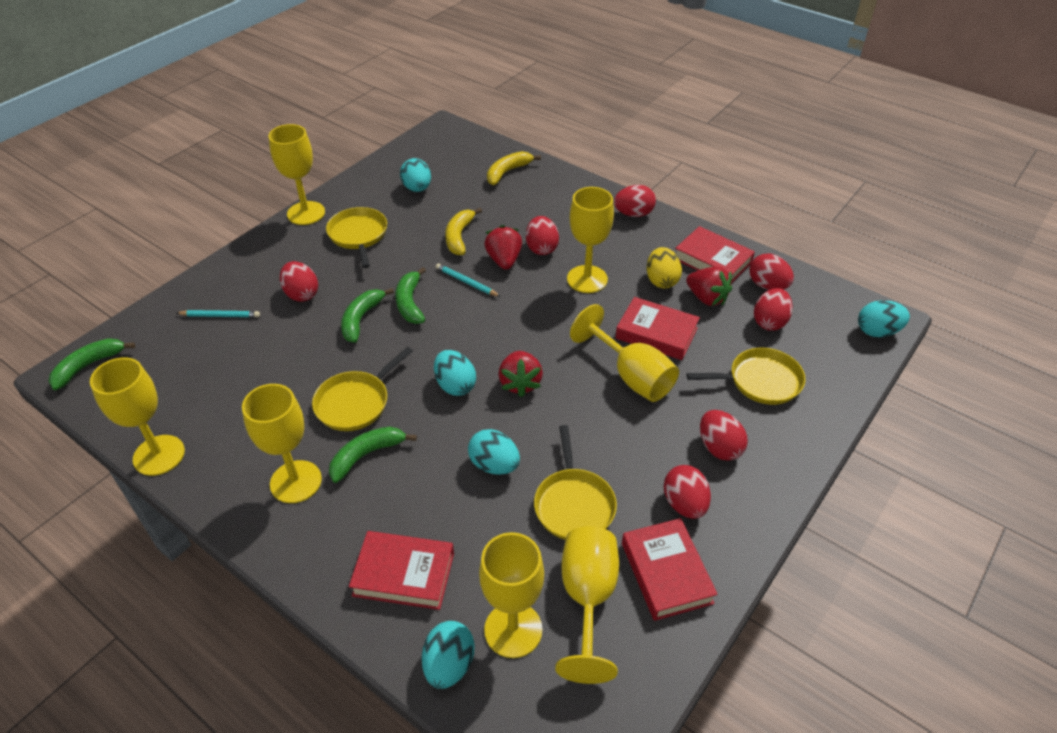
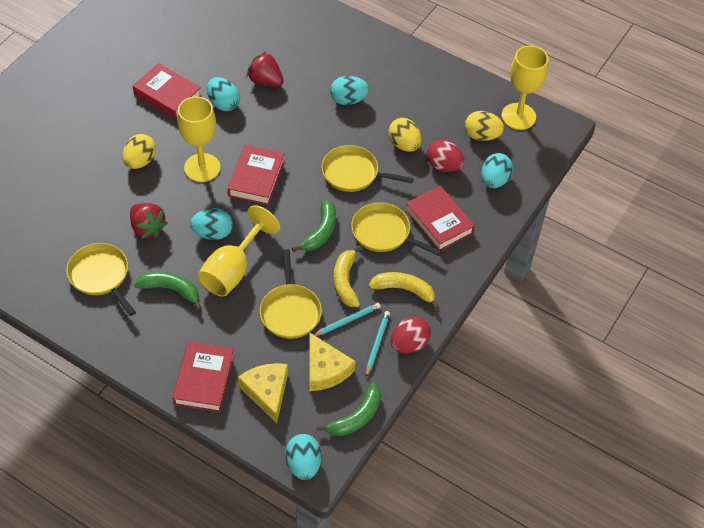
green banana: 4 -> 3
red egg: 7 -> 2
red strawberry: 3 -> 2
yellow cheese: 0 -> 2
yellow egg: 1 -> 3
yellow goblet: 7 -> 3

